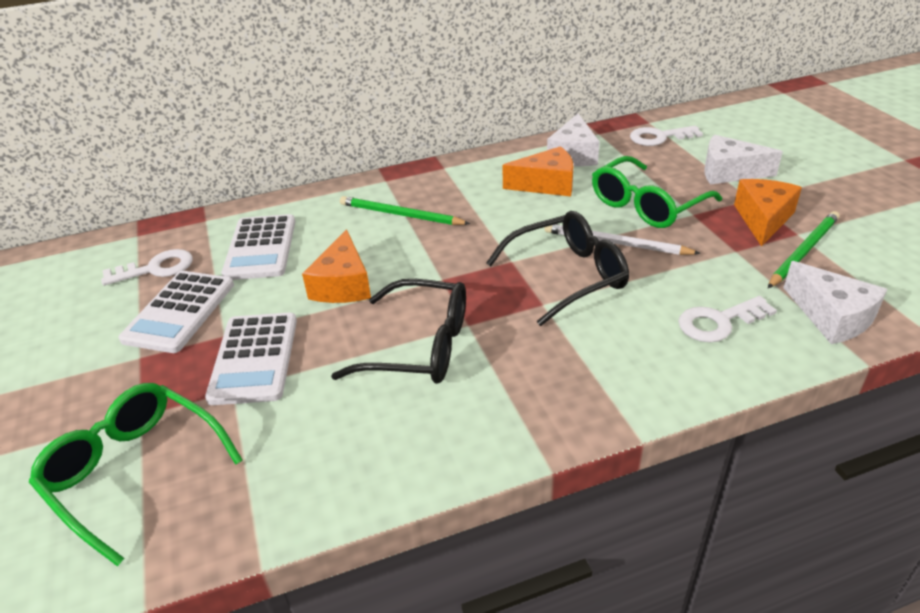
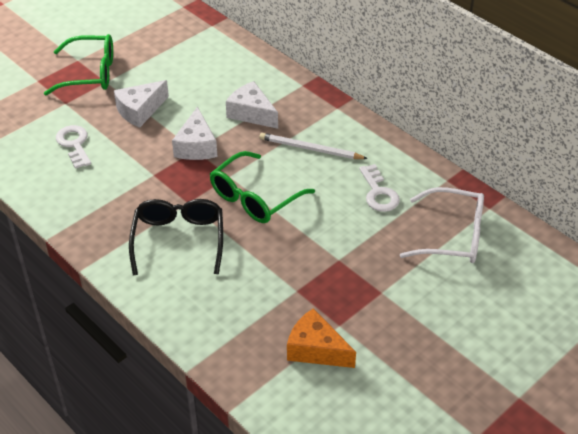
black glasses: 2 -> 1
green pencil: 2 -> 0
orange cheese: 3 -> 1
white calculator: 3 -> 0
white glasses: 0 -> 1
white key: 3 -> 2

